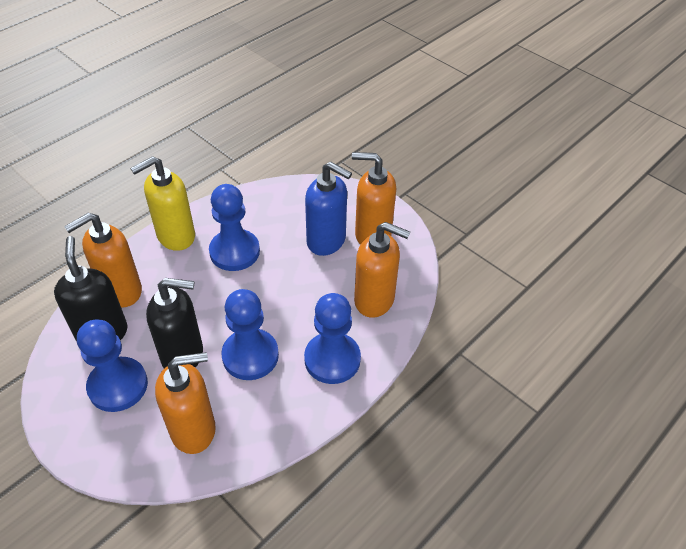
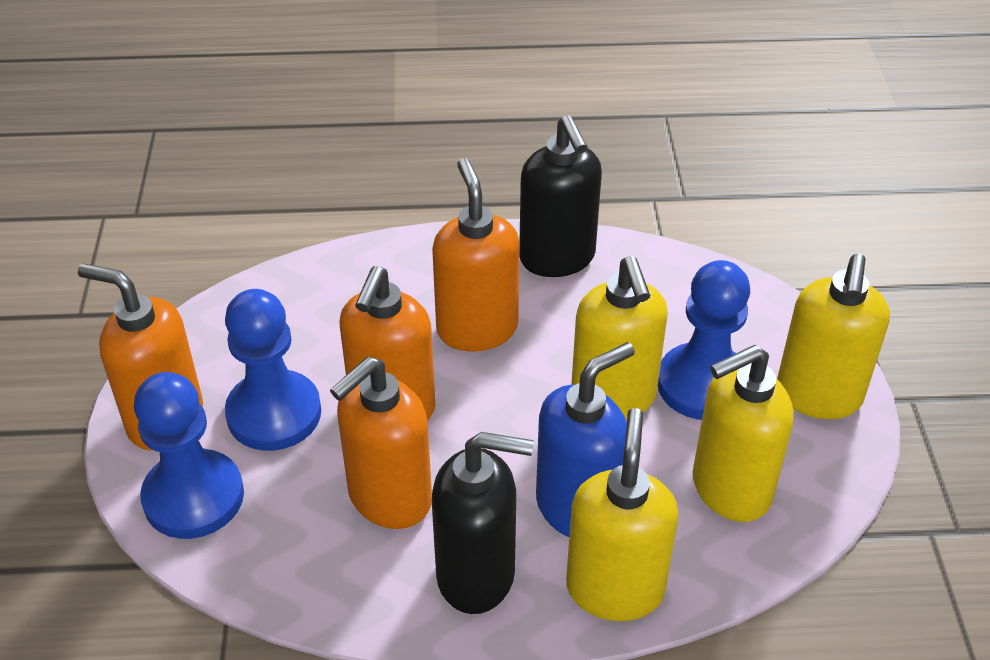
blue pawn: 4 -> 3
yellow soap dispenser: 1 -> 4

